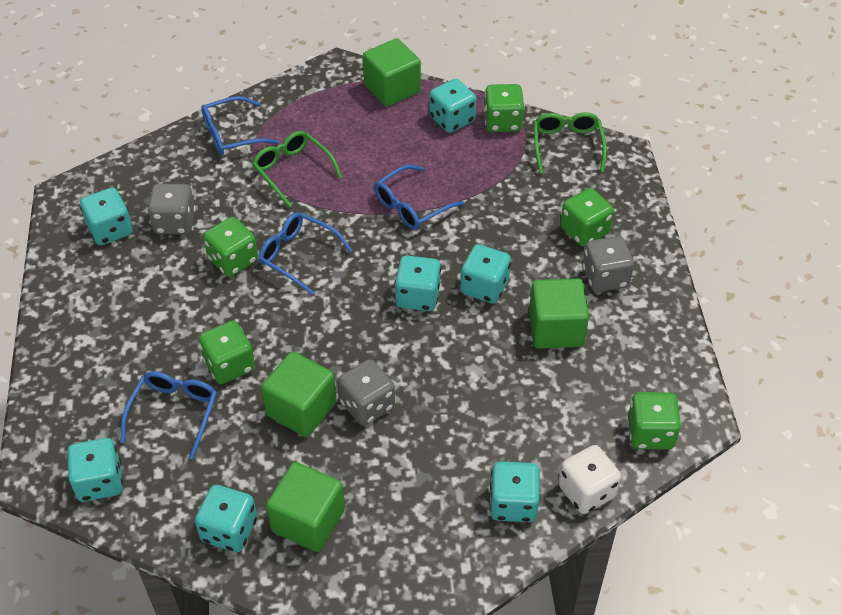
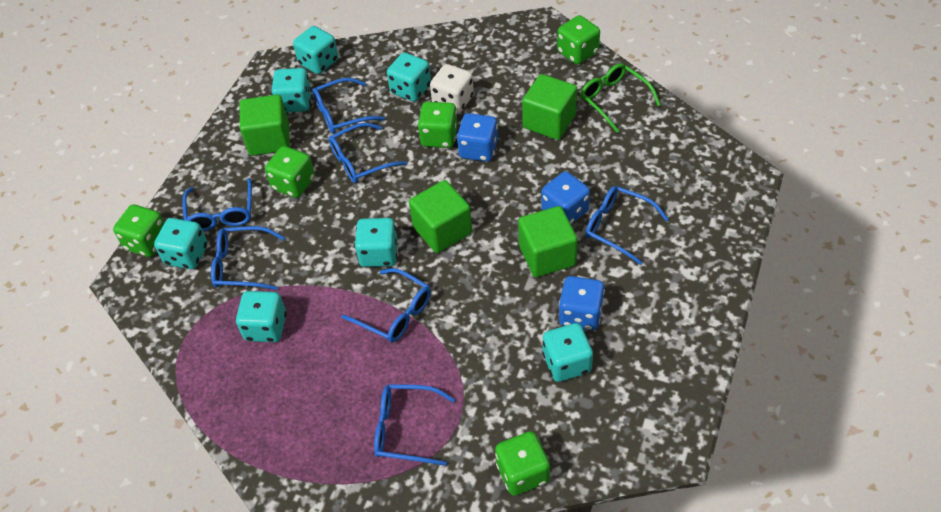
blue dice: 0 -> 3
blue glasses: 4 -> 7
green glasses: 2 -> 1
grey dice: 3 -> 0

